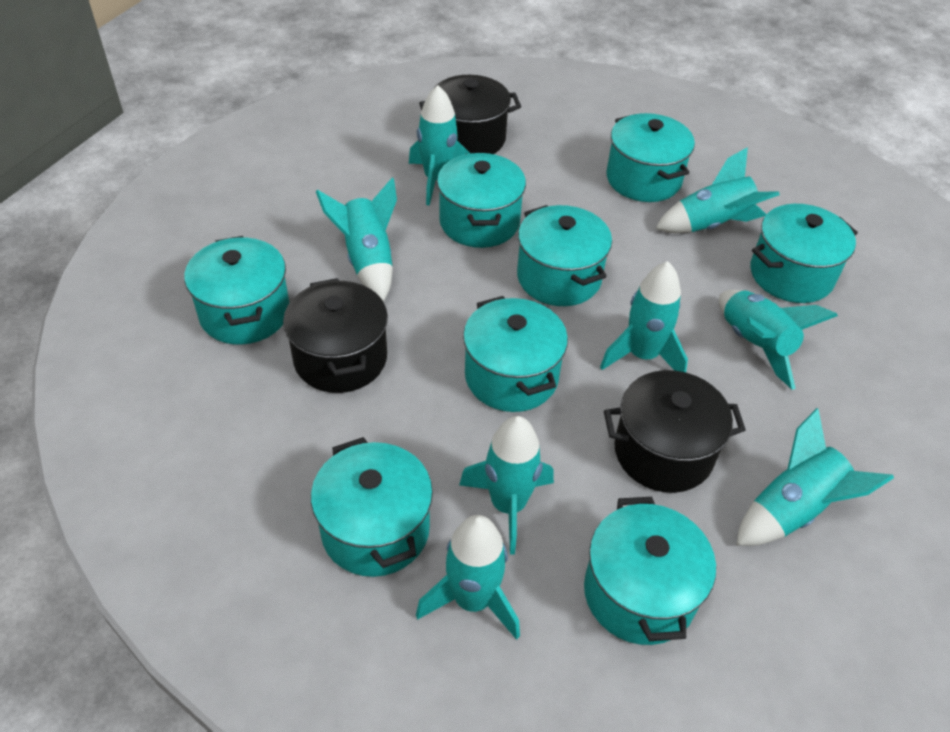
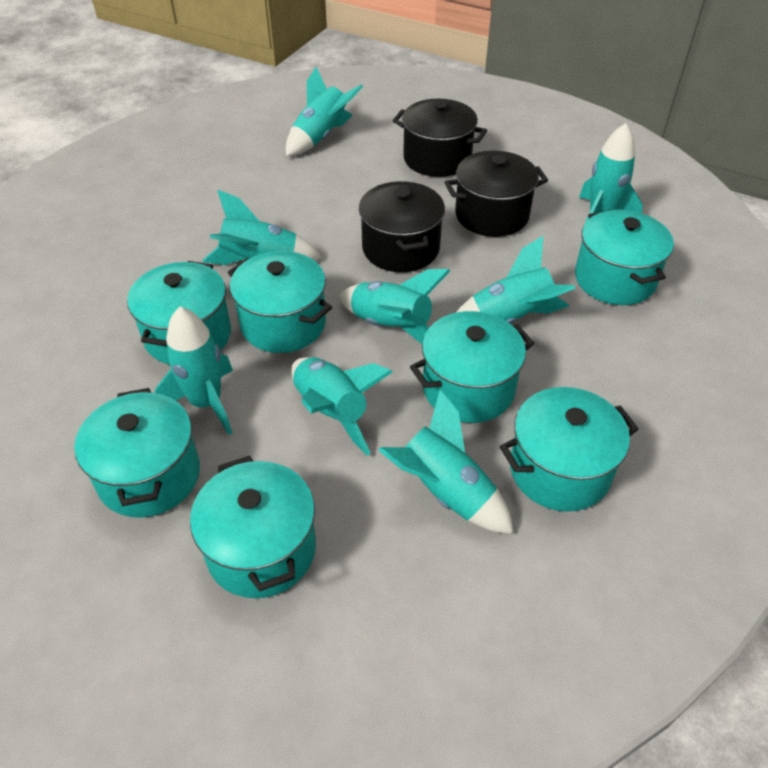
turquoise pot: 8 -> 7

